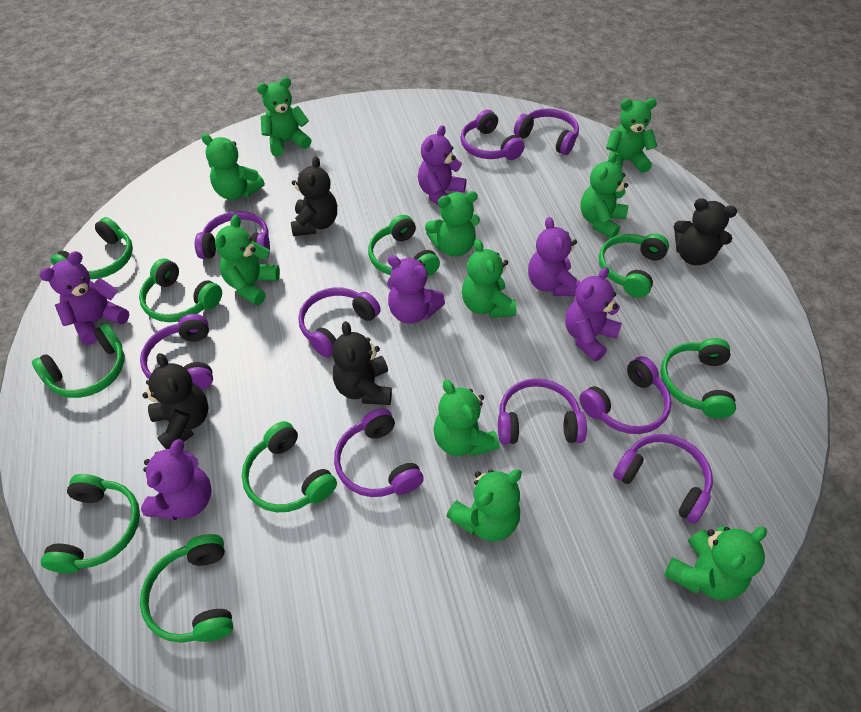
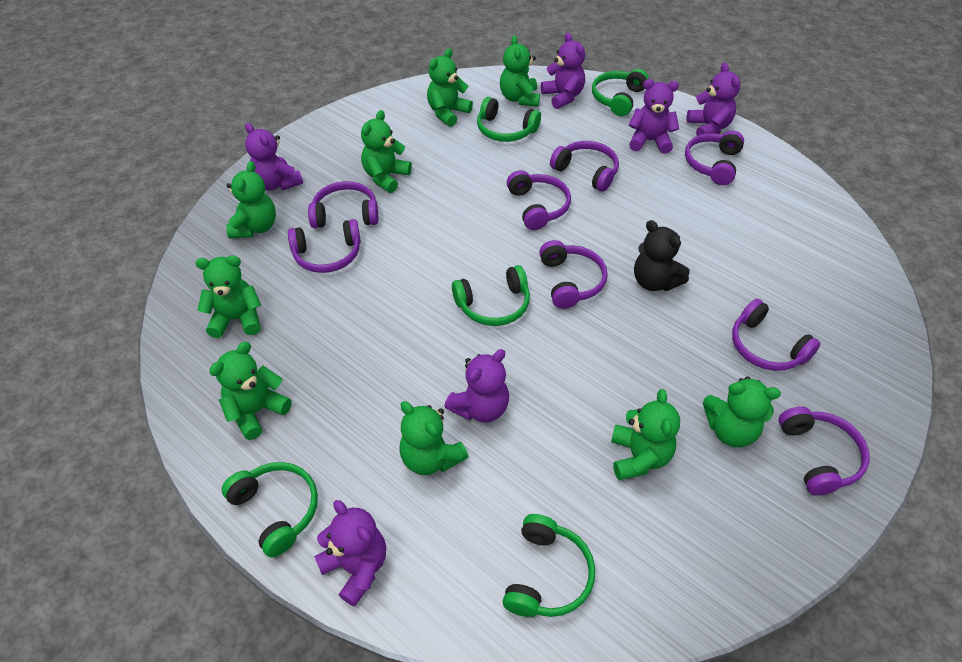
black teddy bear: 4 -> 1
green headphones: 9 -> 5
green teddy bear: 10 -> 9
purple headphones: 9 -> 8

